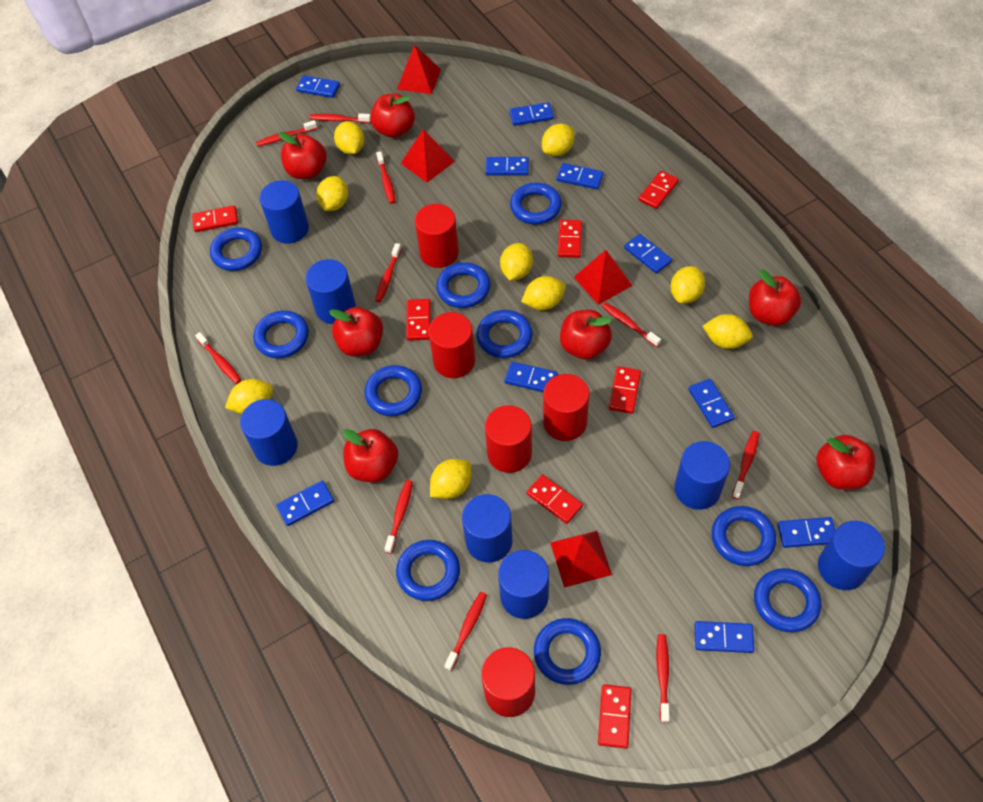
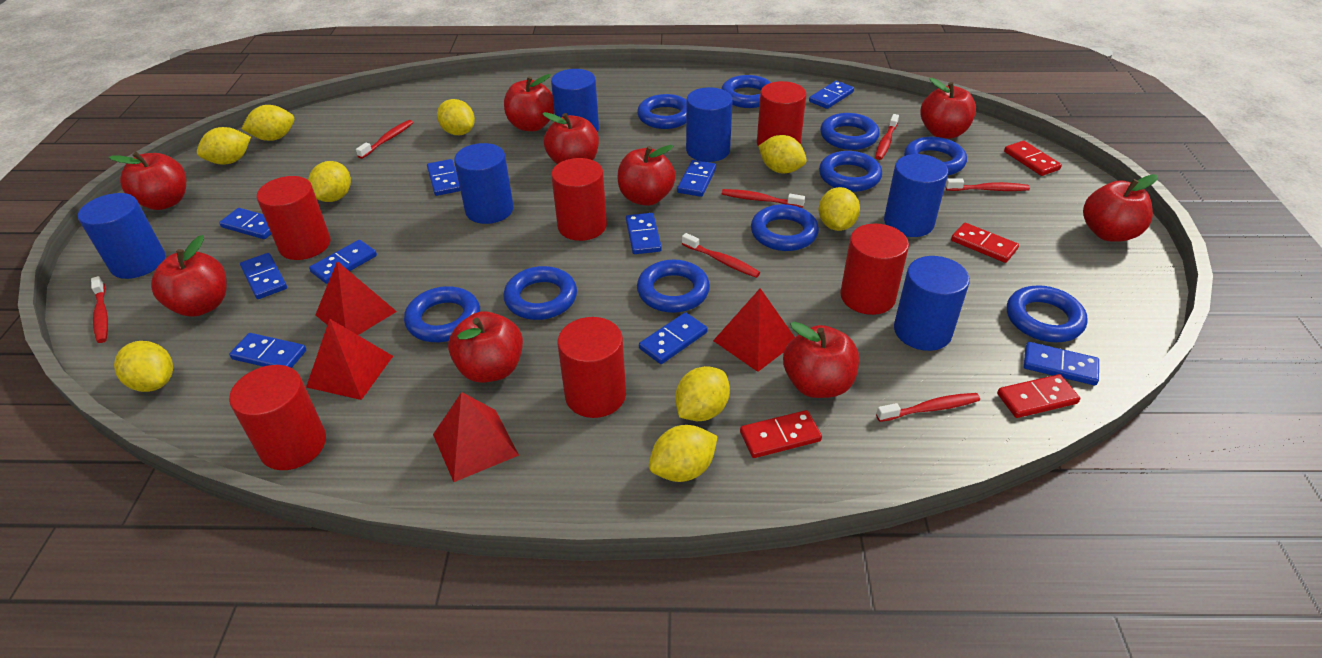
blue cylinder: 7 -> 6
red apple: 7 -> 9
red cylinder: 5 -> 6
red domino: 7 -> 4
red toothbrush: 10 -> 7

